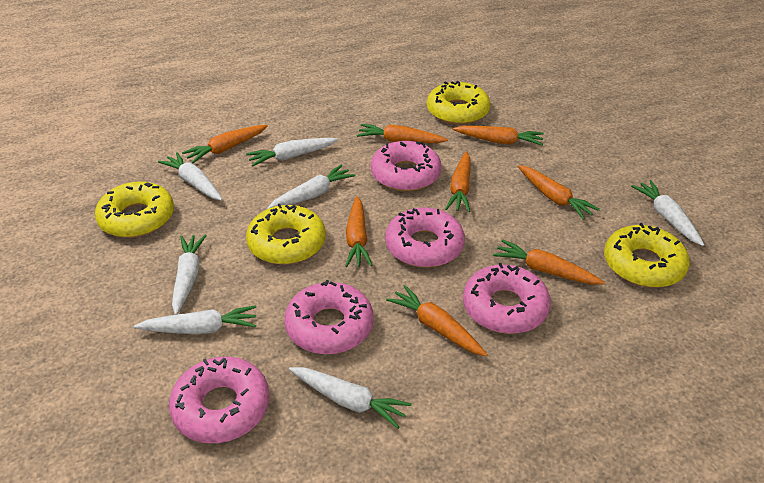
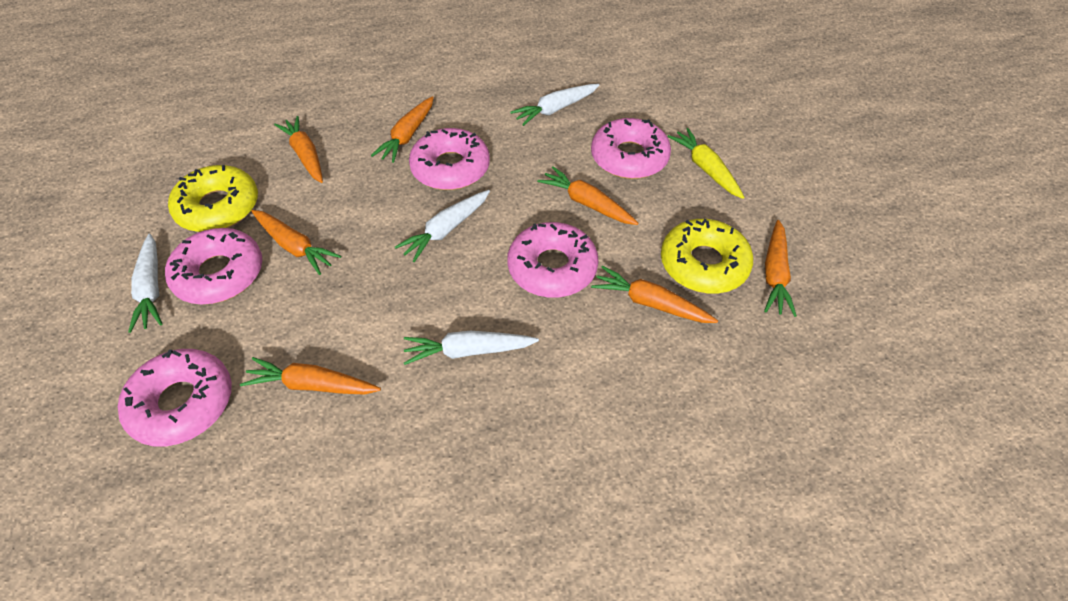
orange carrot: 8 -> 7
white carrot: 7 -> 4
yellow carrot: 0 -> 1
yellow donut: 4 -> 2

